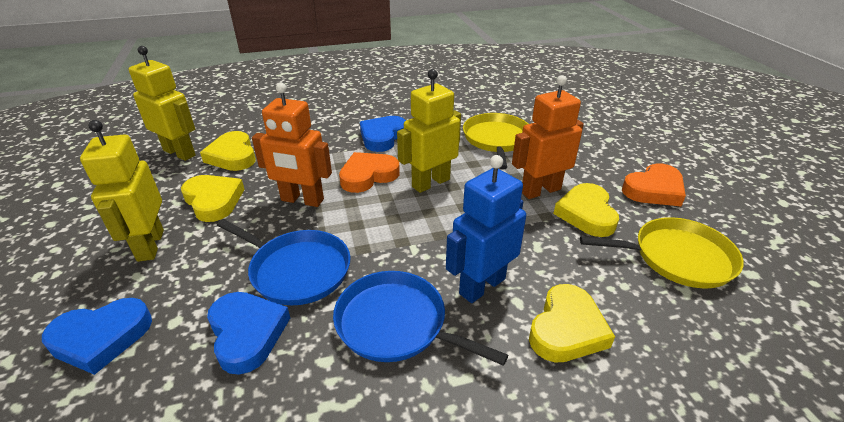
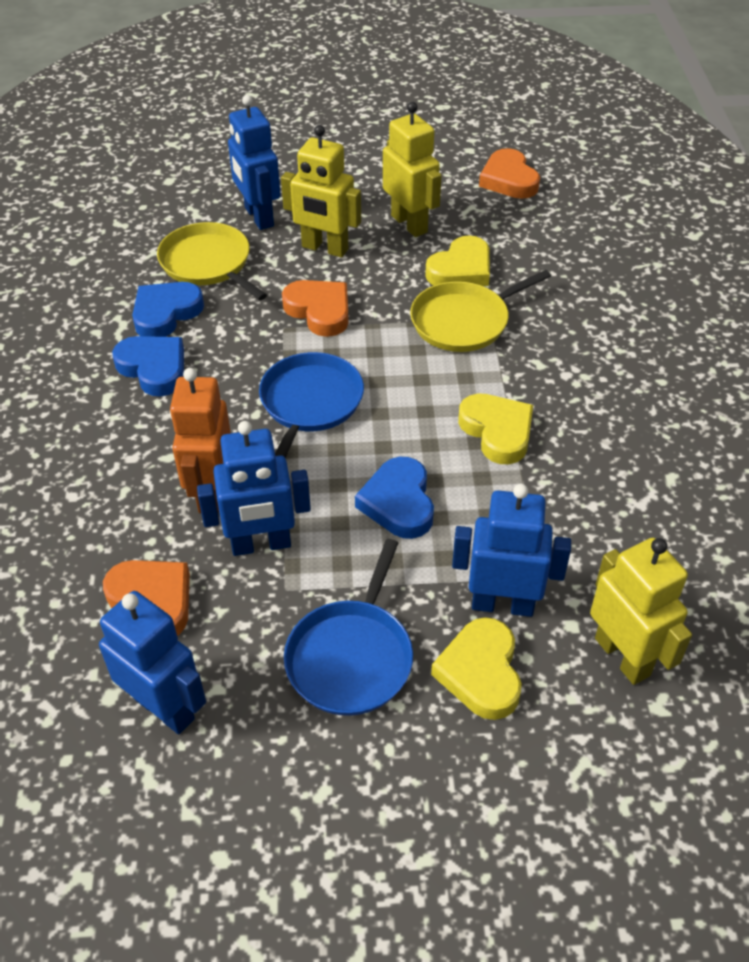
blue robot: 1 -> 4
orange heart: 2 -> 3
orange robot: 2 -> 1
yellow heart: 4 -> 3

